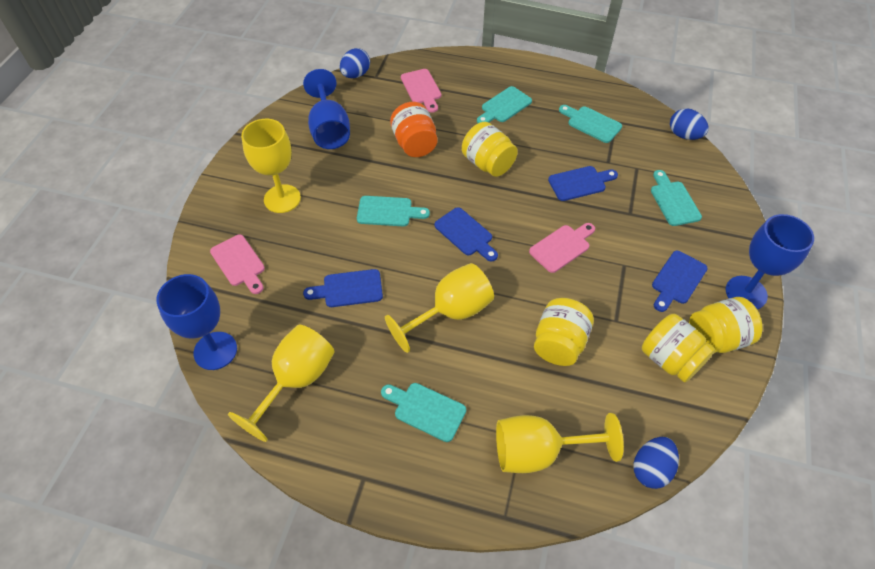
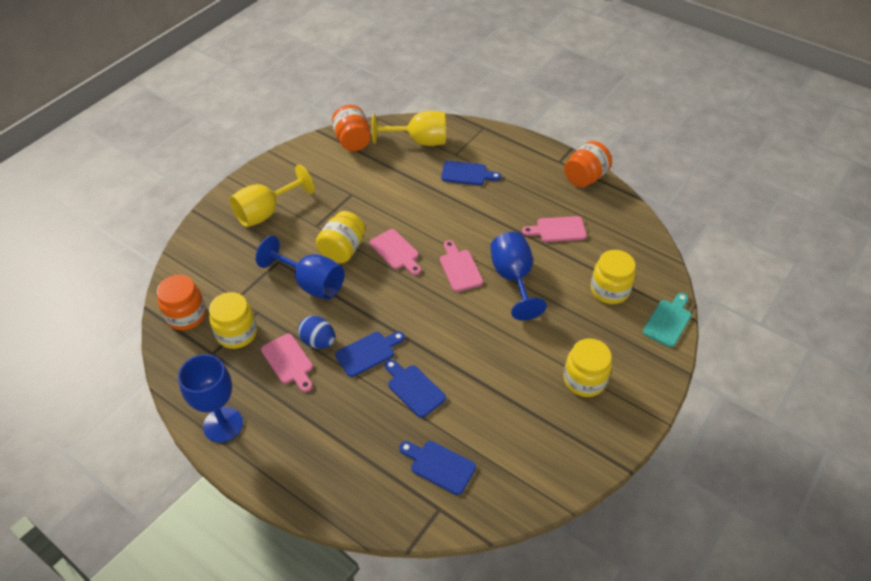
blue egg: 3 -> 1
orange jar: 1 -> 3
pink cutting board: 3 -> 4
turquoise cutting board: 5 -> 1
yellow goblet: 4 -> 2

